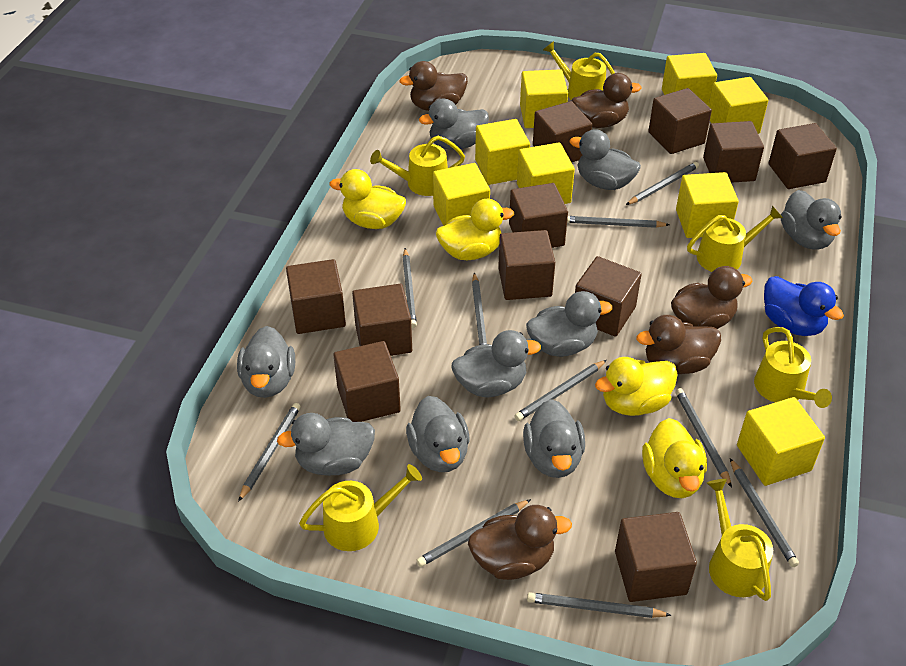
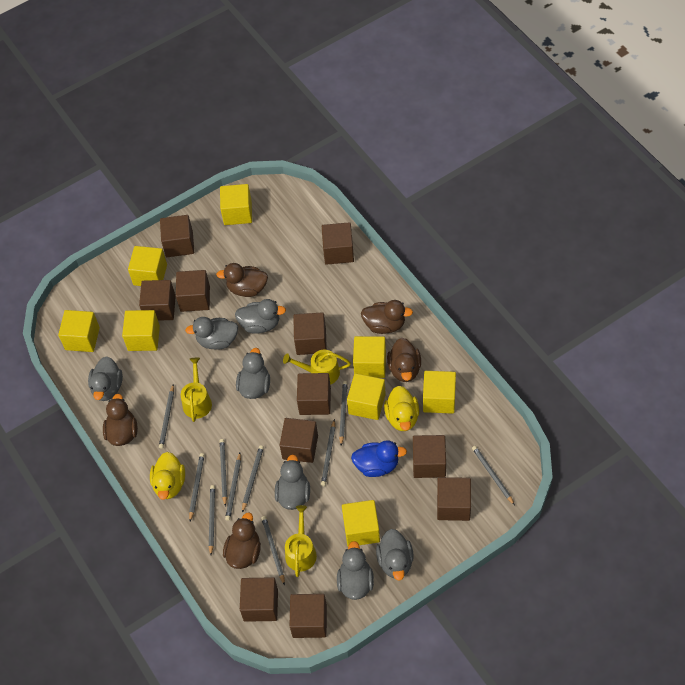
grey duck: 9 -> 7
yellow duck: 4 -> 2
yellow watering can: 6 -> 3

